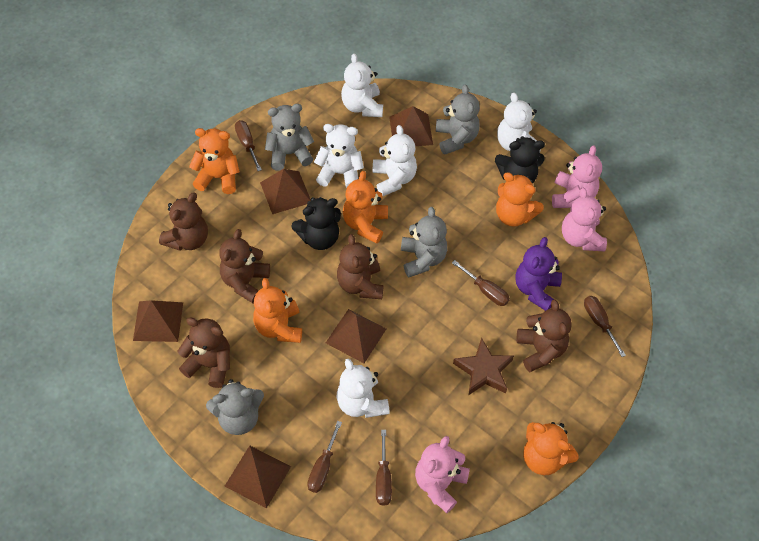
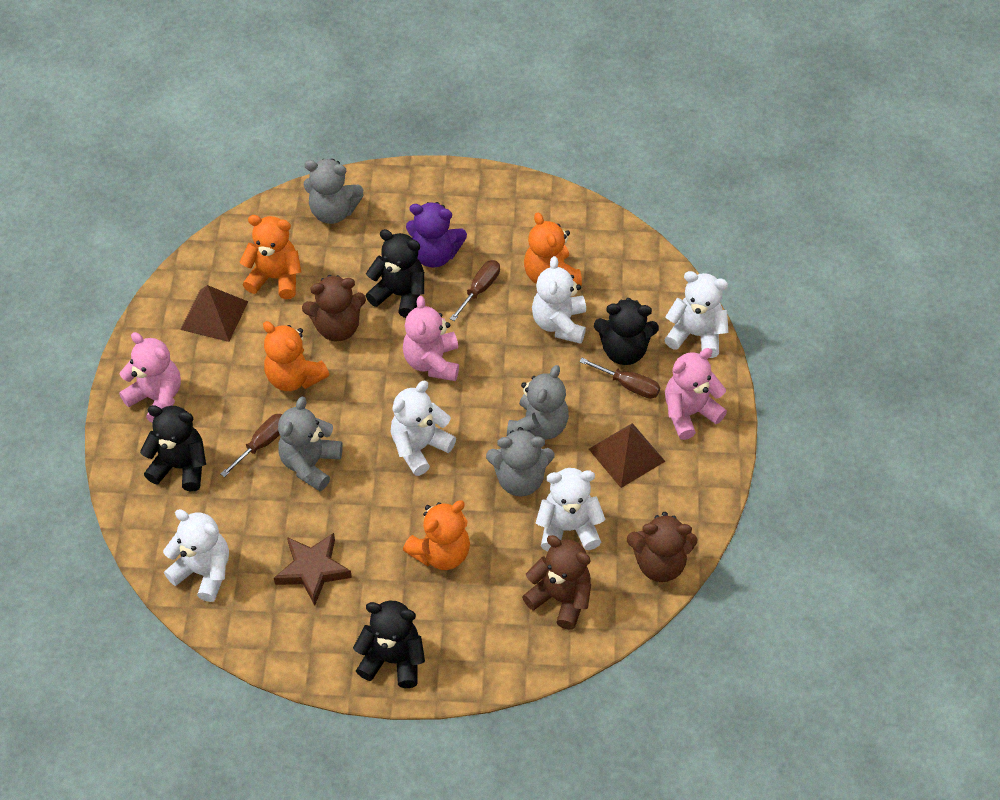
black teddy bear: 2 -> 4
brown pyramid: 5 -> 2
brown screwdriver: 5 -> 3
brown teddy bear: 5 -> 3
orange teddy bear: 5 -> 4

